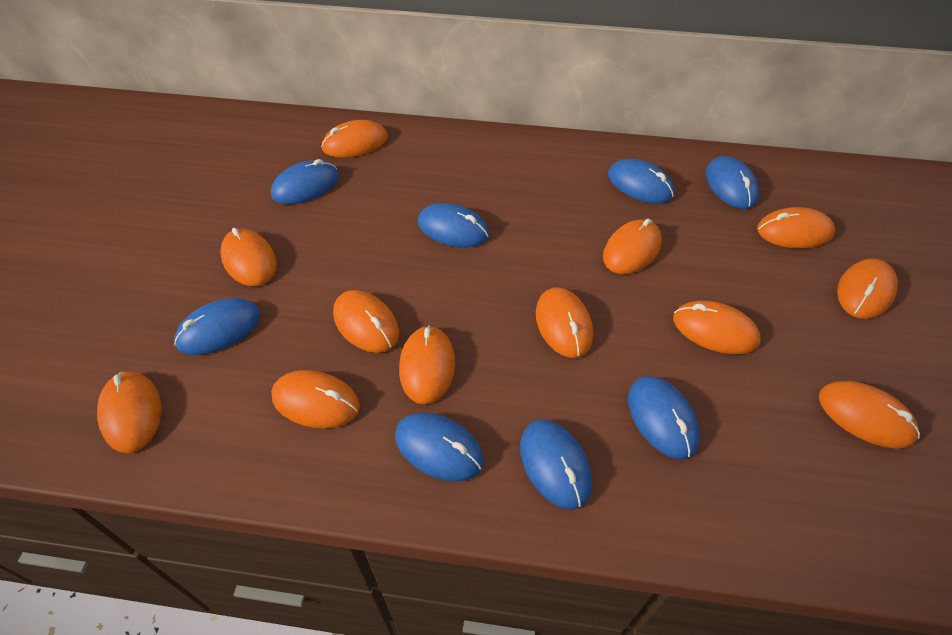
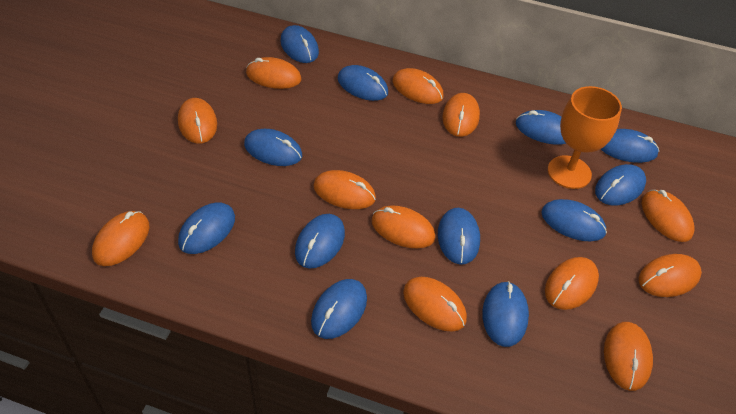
blue mouse: 8 -> 12
orange goblet: 0 -> 1

